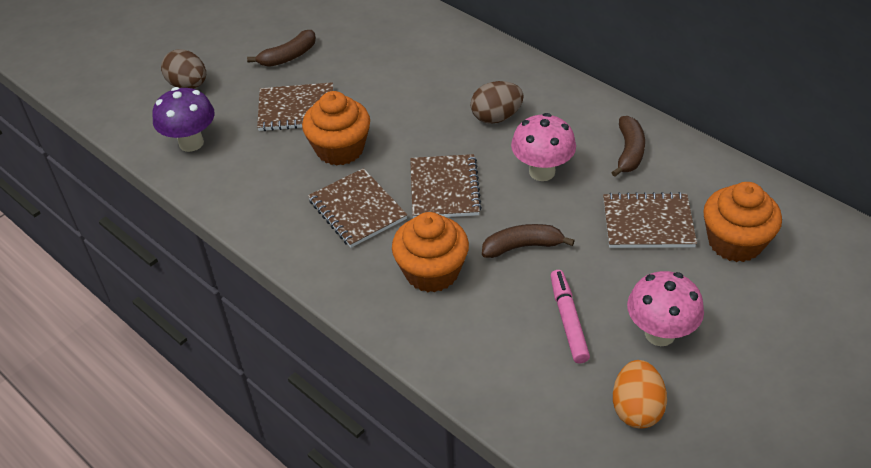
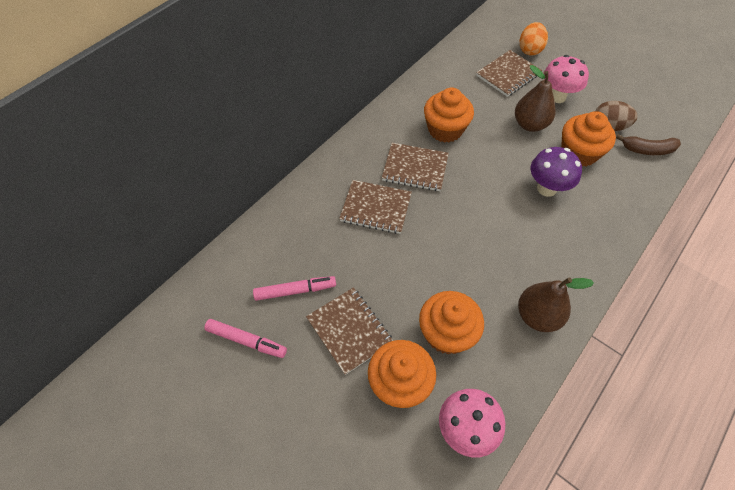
brown banana: 3 -> 1
brown egg: 2 -> 1
brown pear: 0 -> 2
orange cupcake: 3 -> 4
pink marker: 1 -> 2

